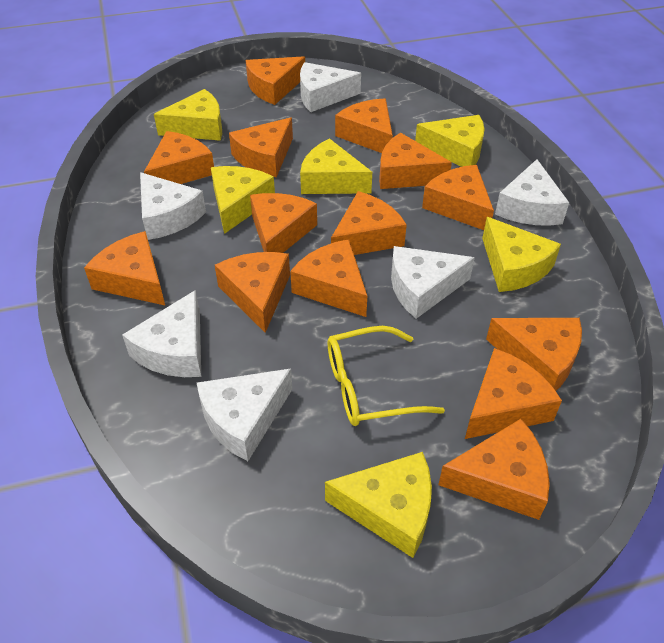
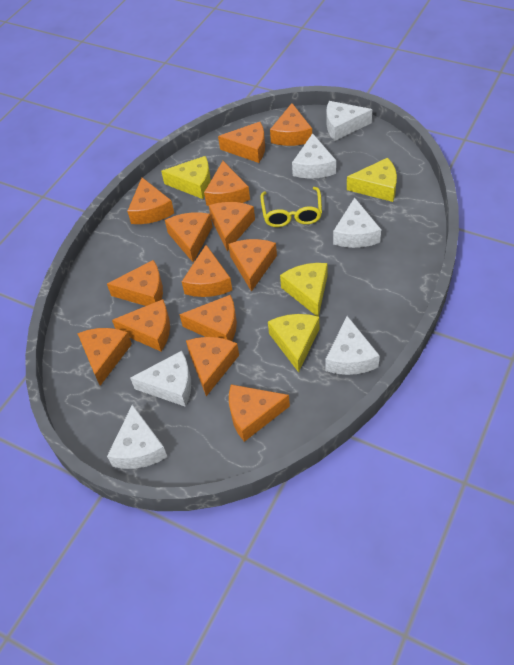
yellow cheese: 6 -> 4

